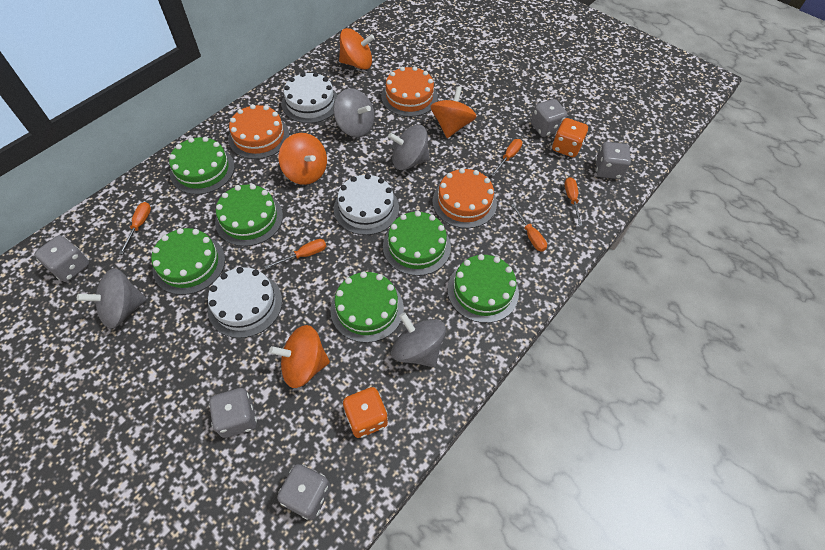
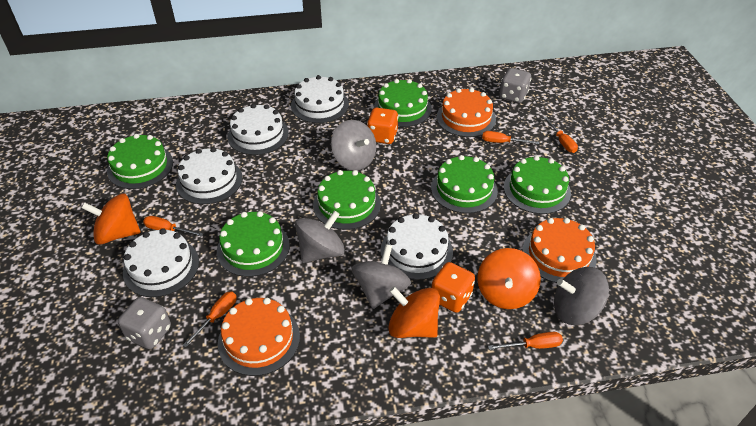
grey dice: 5 -> 2
orange spinning top: 4 -> 3
white cake: 3 -> 5

